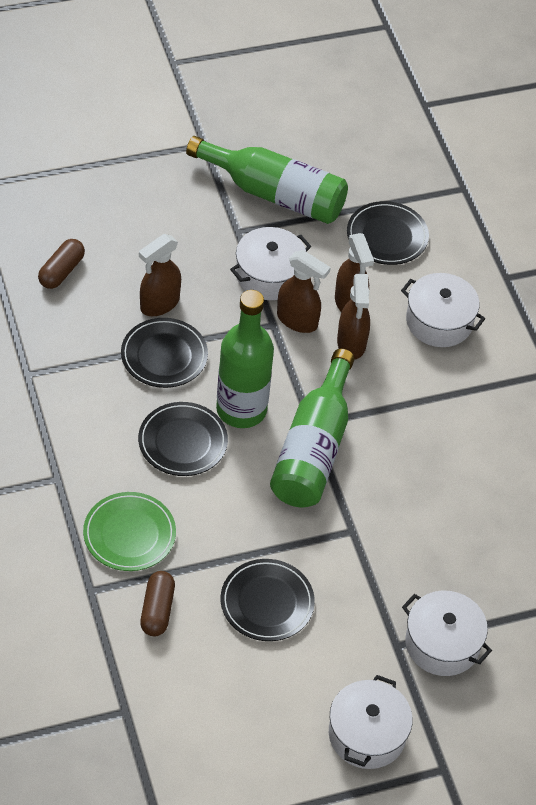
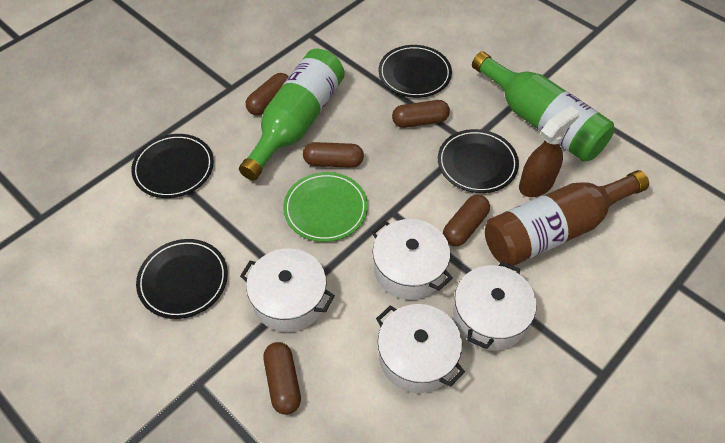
brown bottle: 0 -> 1
brown capsule: 2 -> 5
brown spray bottle: 4 -> 1
green bottle: 3 -> 2

